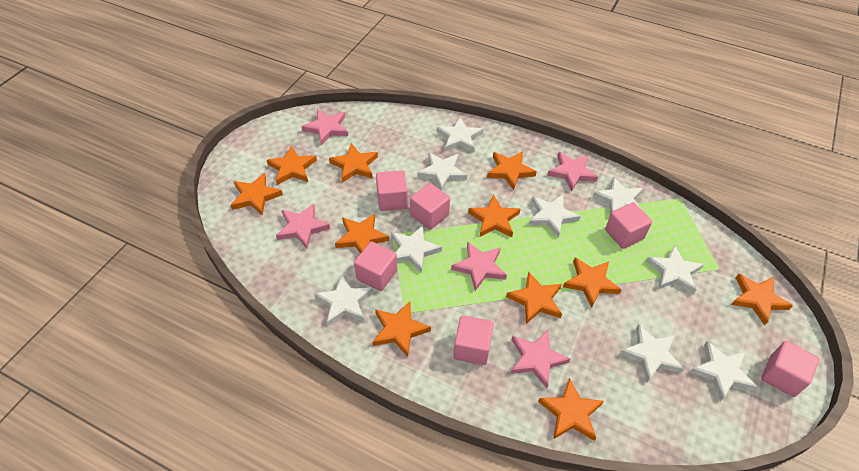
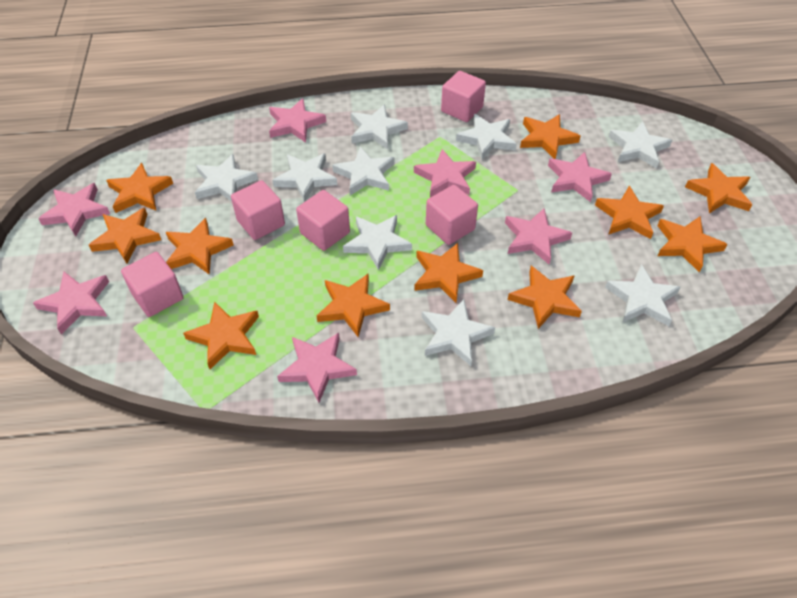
pink cube: 6 -> 5
pink star: 5 -> 7

